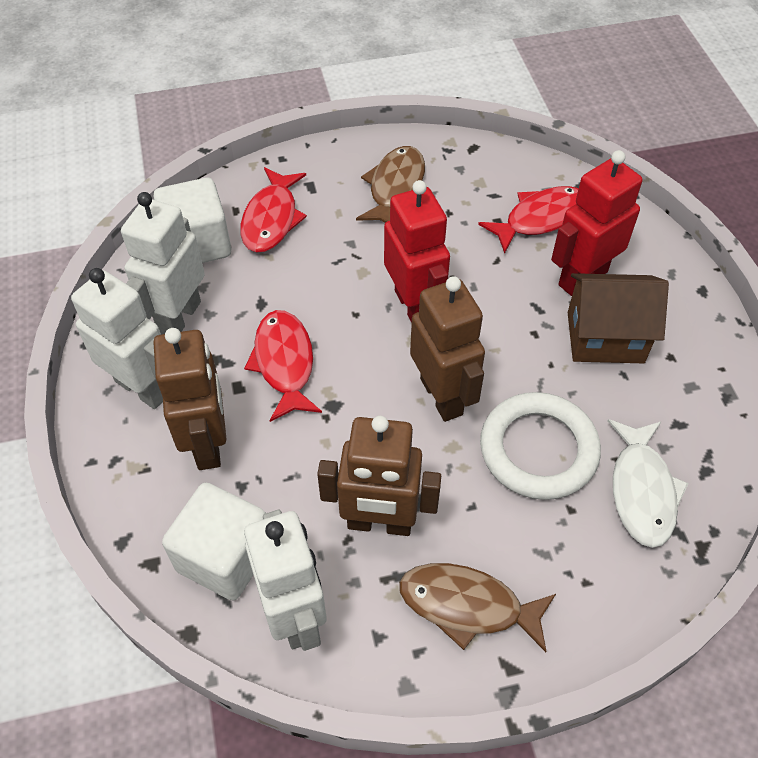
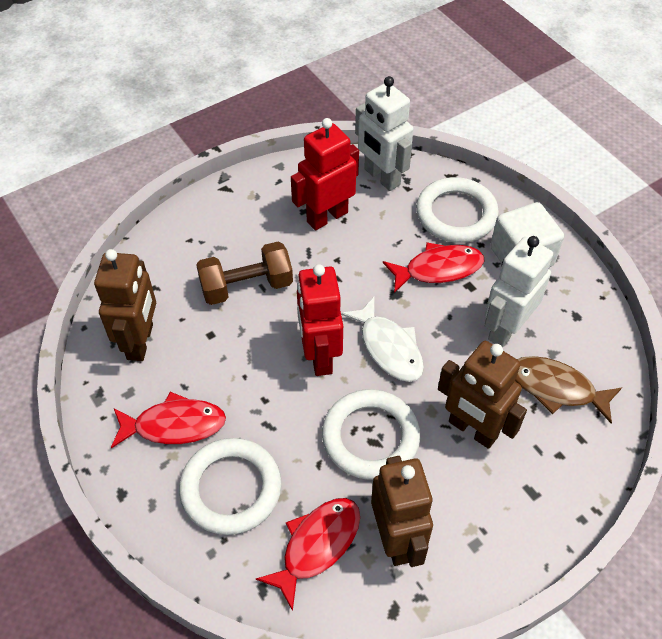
brown dumbbell: 0 -> 1
brown fish: 2 -> 1
brown house: 1 -> 0
white cube: 2 -> 1
white ring: 1 -> 3
white robot: 3 -> 2

